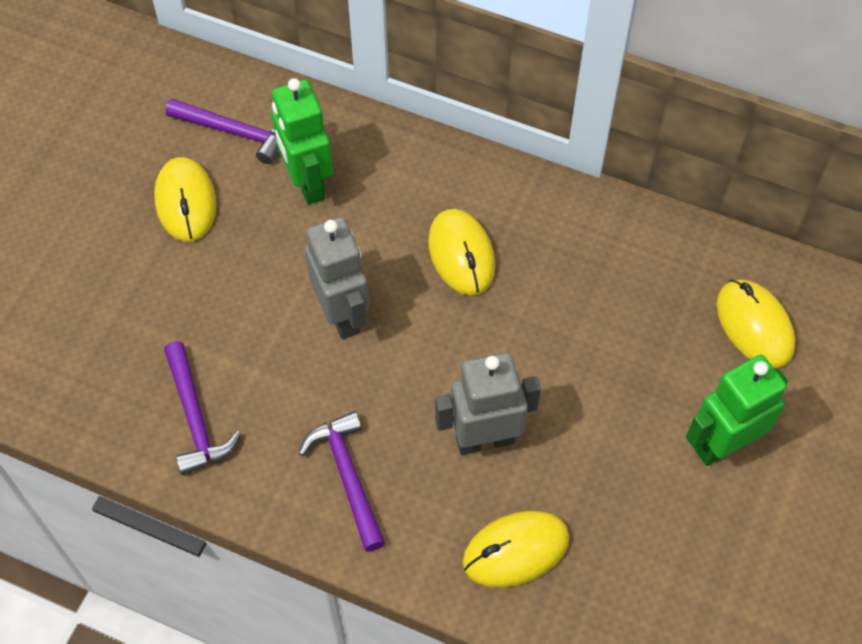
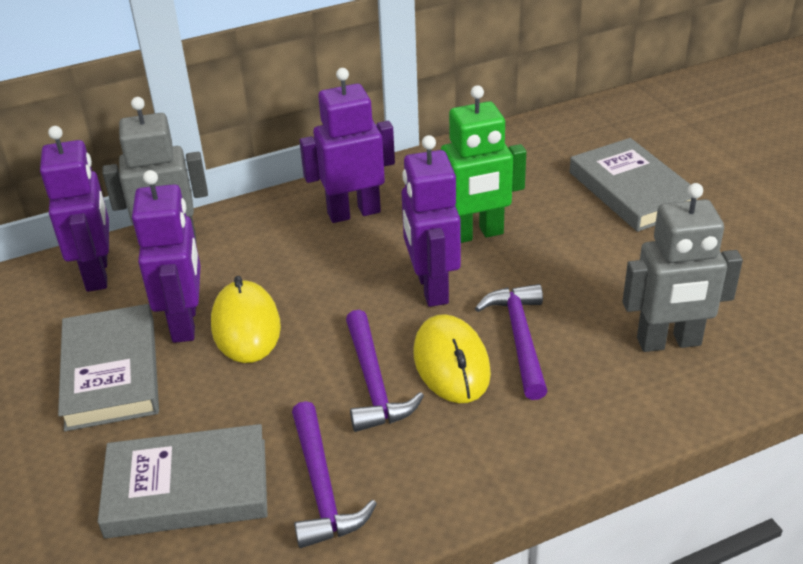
green robot: 2 -> 1
grey book: 0 -> 3
purple robot: 0 -> 4
yellow mouse: 4 -> 2

